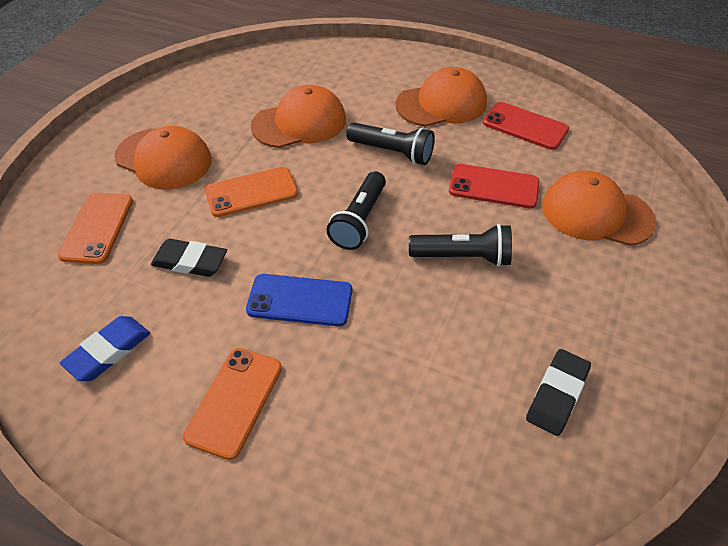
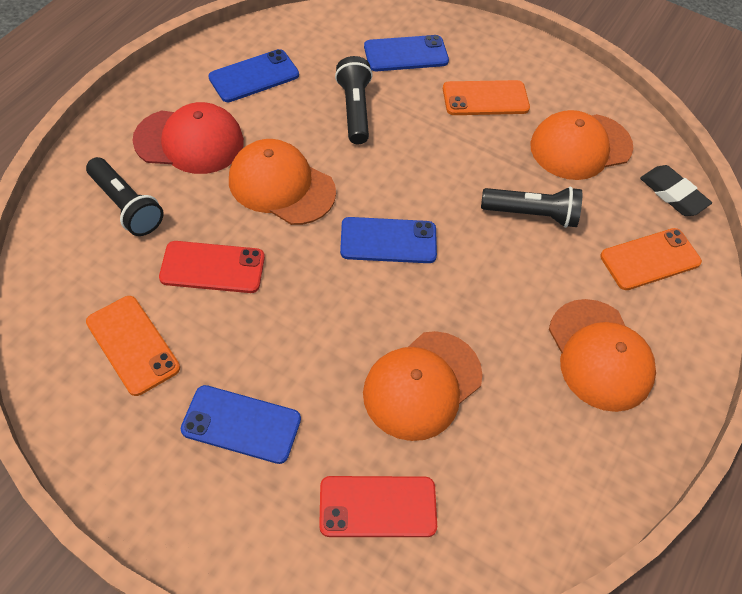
black eraser: 2 -> 1
blue eraser: 1 -> 0
blue phone: 1 -> 4
red cap: 0 -> 1

